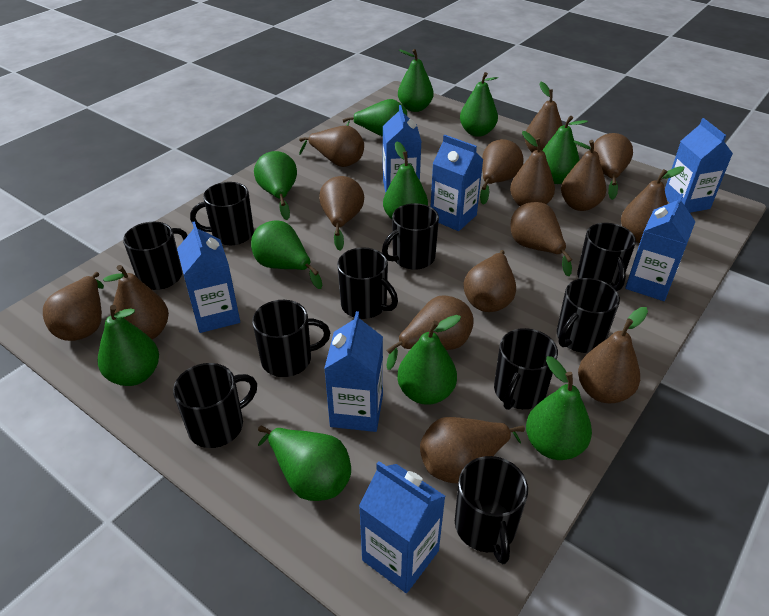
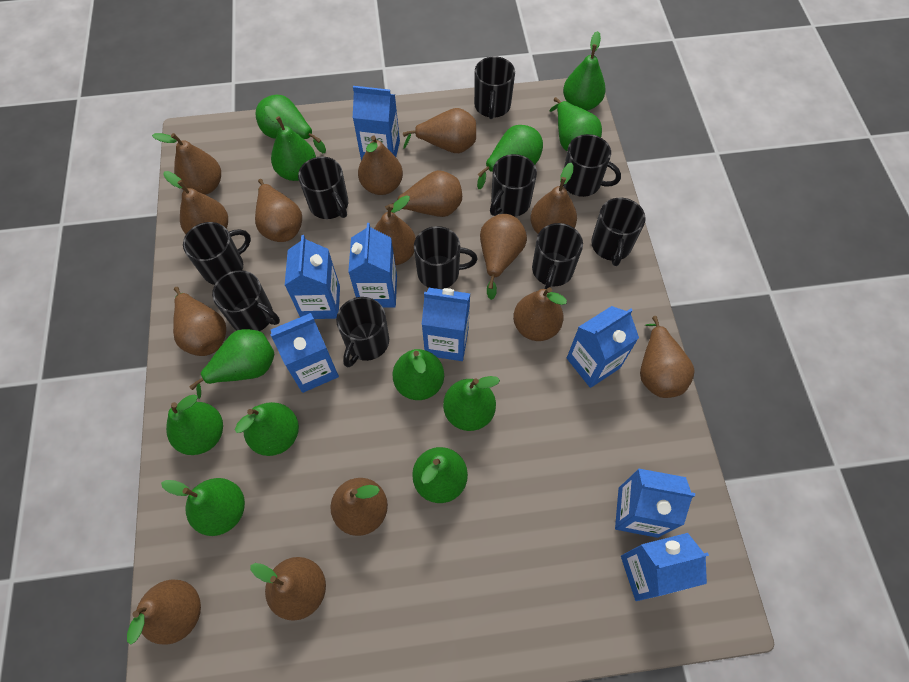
blue carton: 7 -> 8
green pear: 11 -> 12

